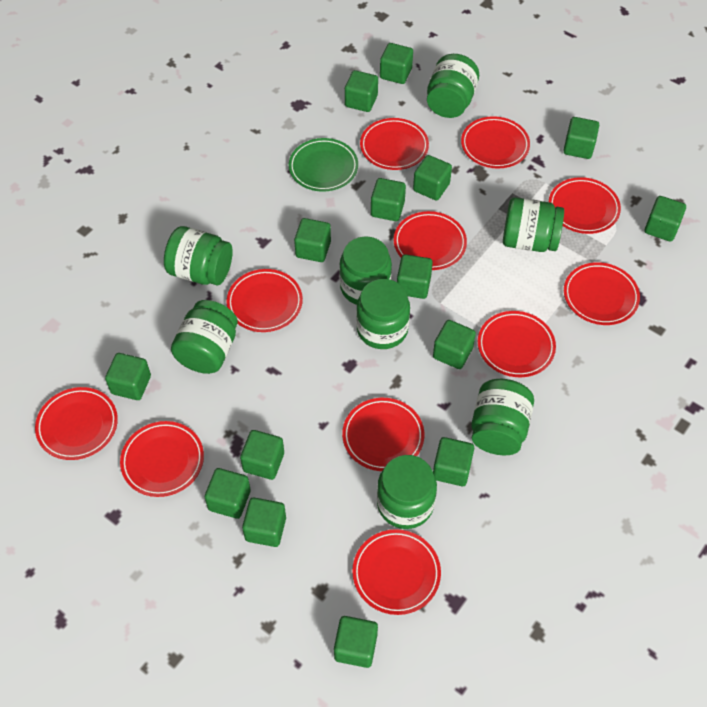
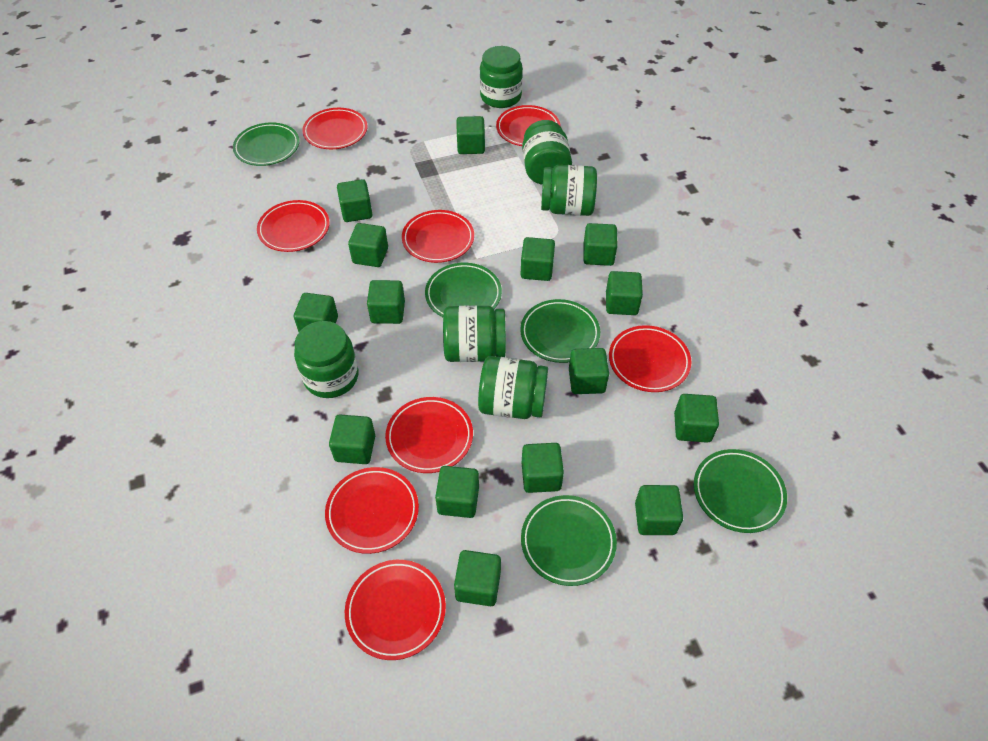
green jar: 8 -> 6
green plate: 1 -> 5
red plate: 11 -> 8

